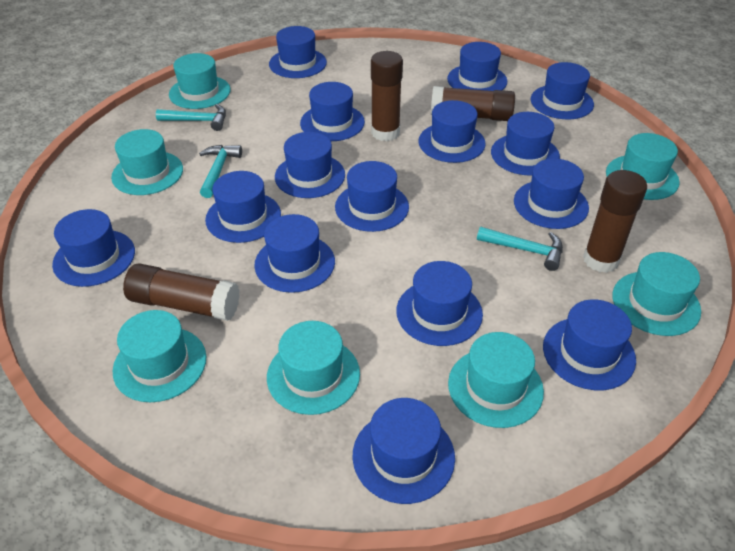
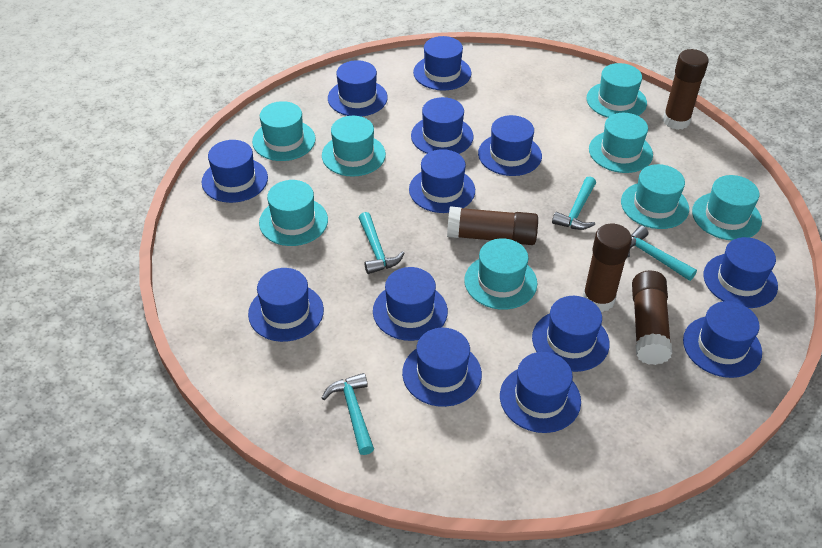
blue hat: 15 -> 13
turquoise hammer: 3 -> 4
turquoise hat: 7 -> 8

